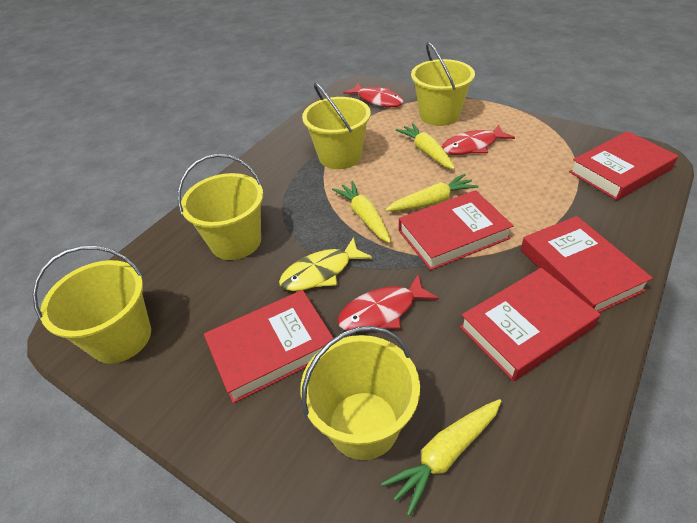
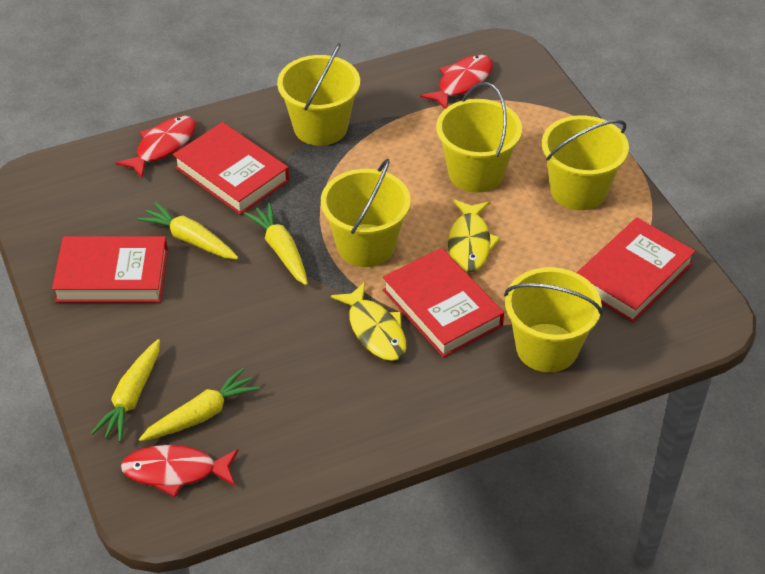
red book: 5 -> 4
yellow fish: 1 -> 2

